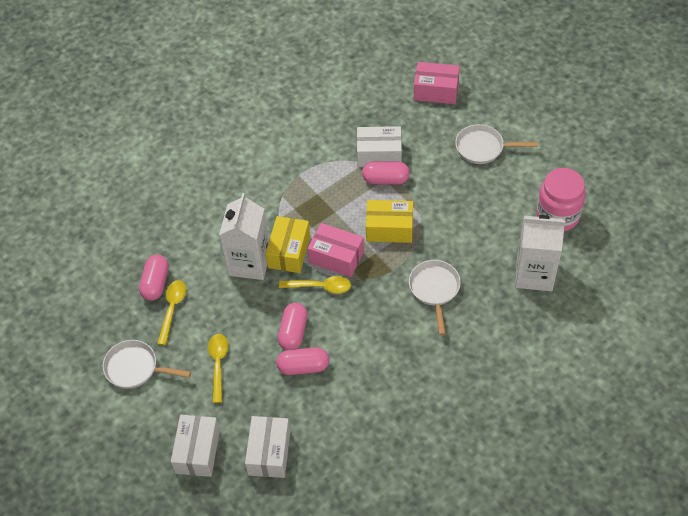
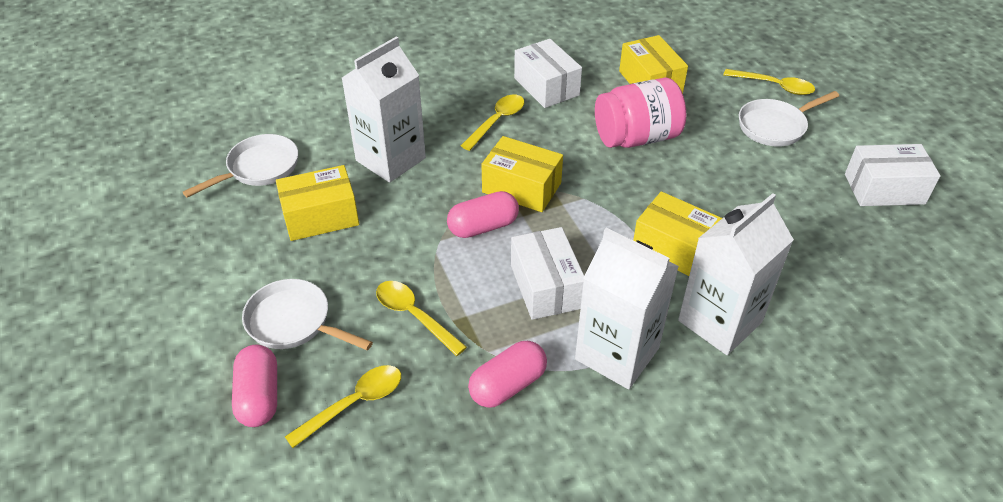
pink box: 2 -> 0
pink capsule: 4 -> 3
white carton: 2 -> 3
yellow box: 2 -> 4
yellow spoon: 3 -> 4

